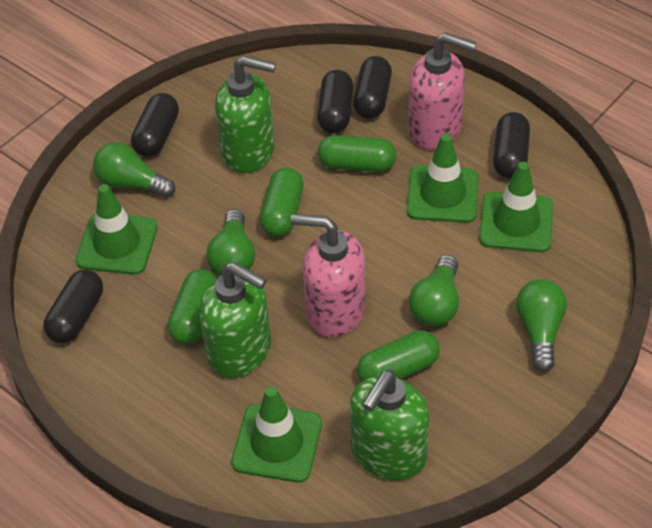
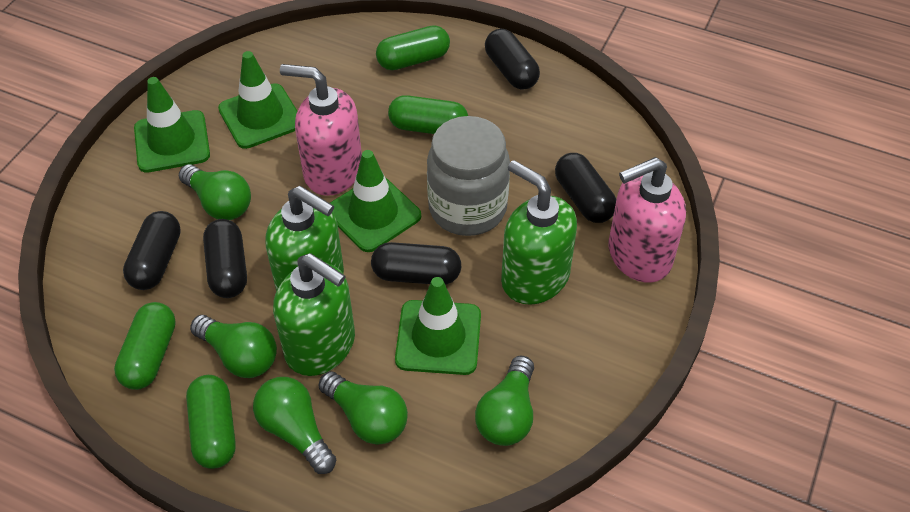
green light bulb: 4 -> 5
grey jar: 0 -> 1

